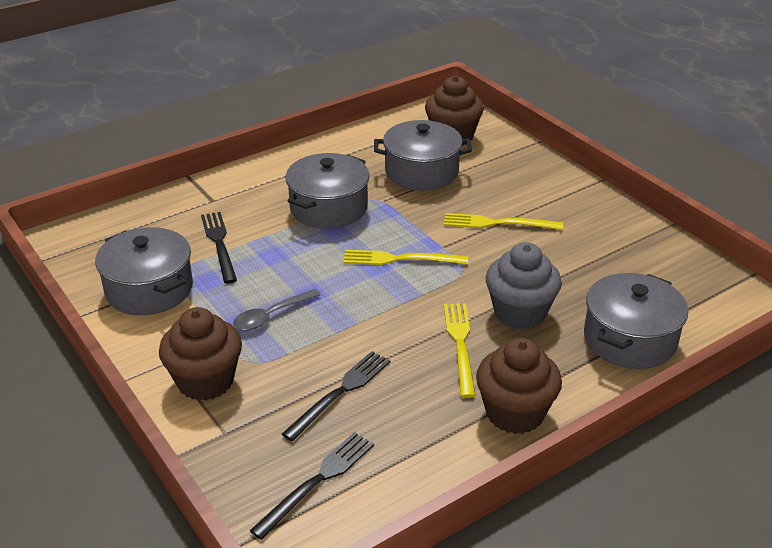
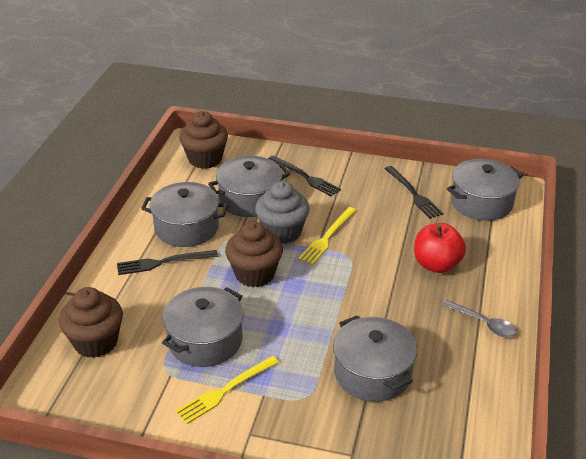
grey pot: 4 -> 5
red apple: 0 -> 1
yellow fork: 3 -> 2

